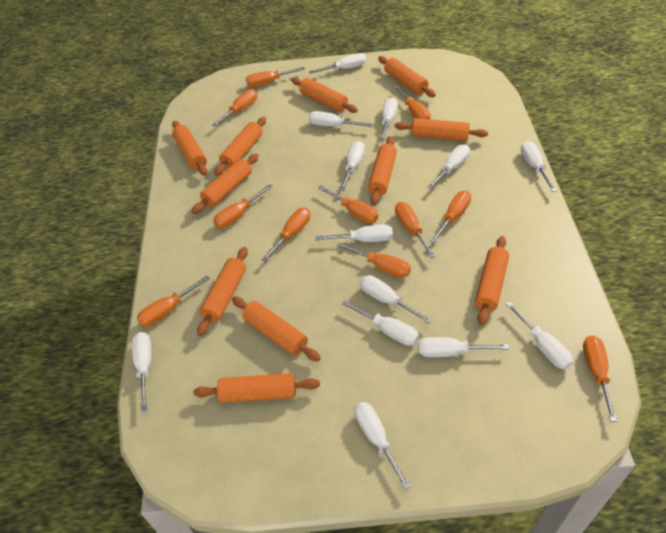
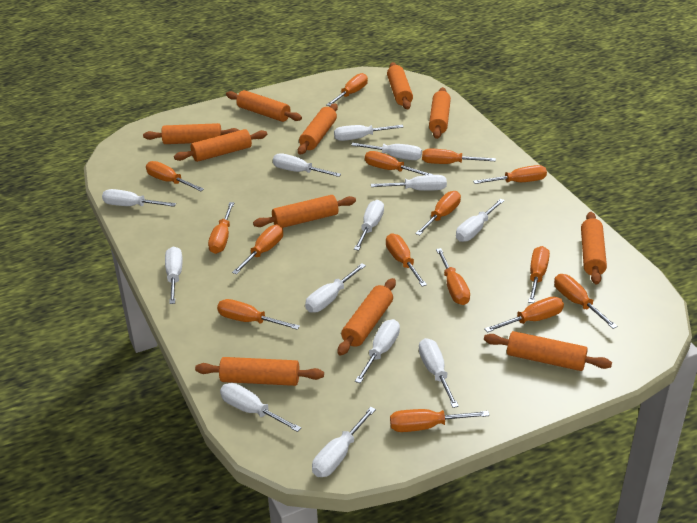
orange screwdriver: 11 -> 15

